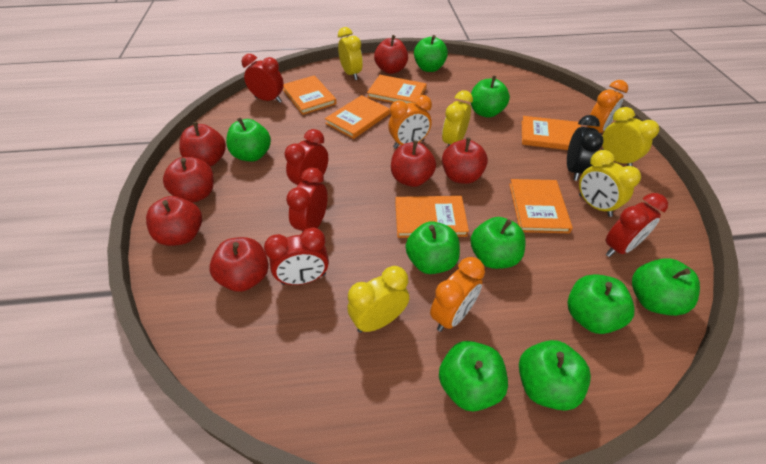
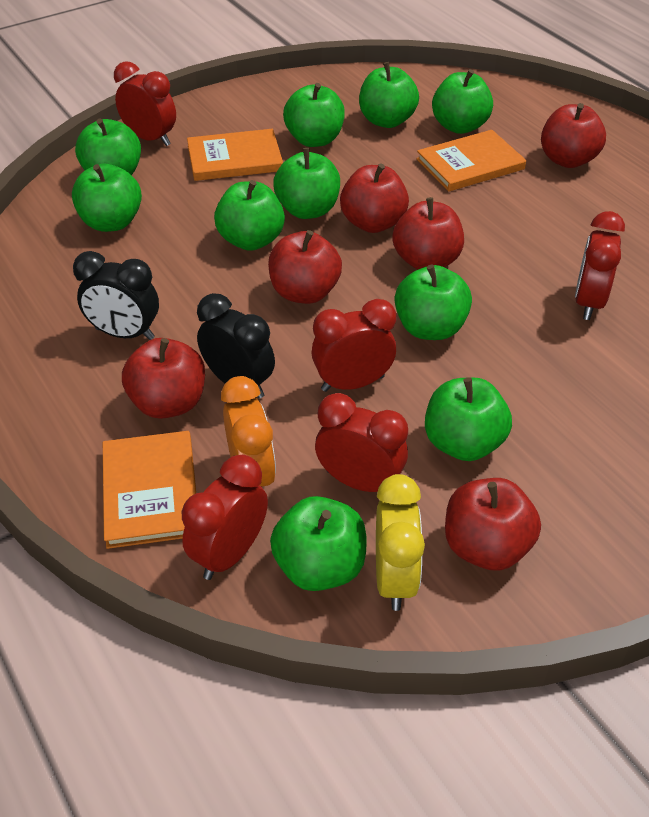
black clock: 1 -> 2
green apple: 9 -> 10
orange book: 6 -> 3
orange clock: 3 -> 1
red apple: 7 -> 6
yellow clock: 5 -> 1

